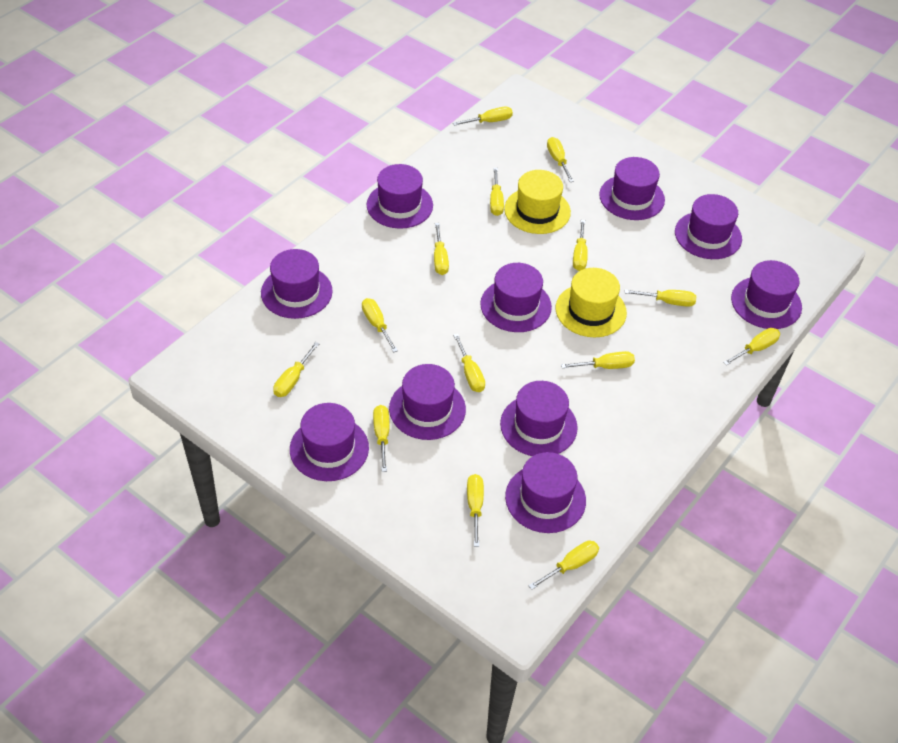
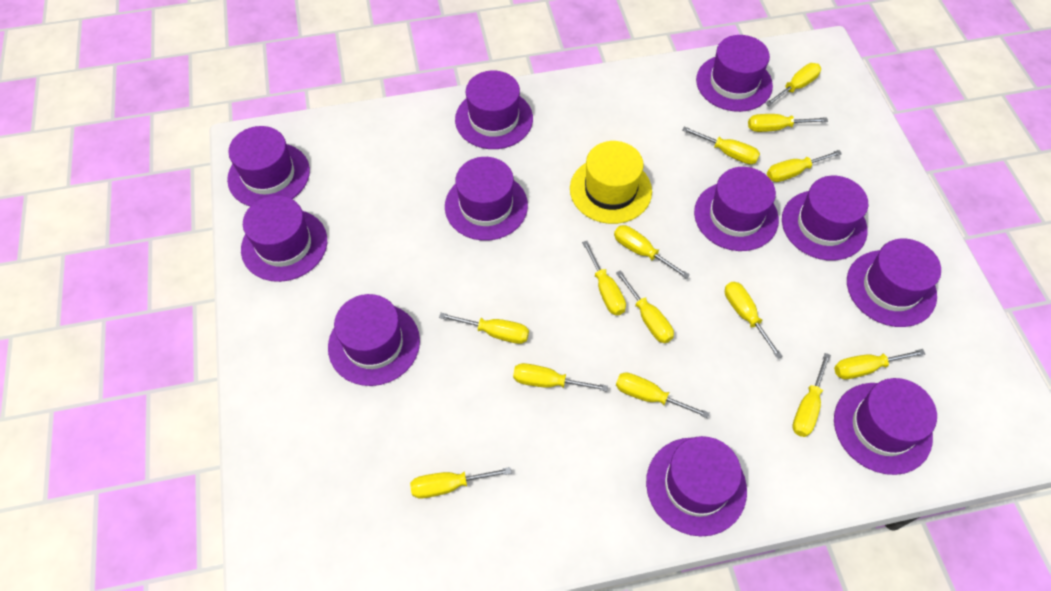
purple hat: 10 -> 11
yellow hat: 2 -> 1

